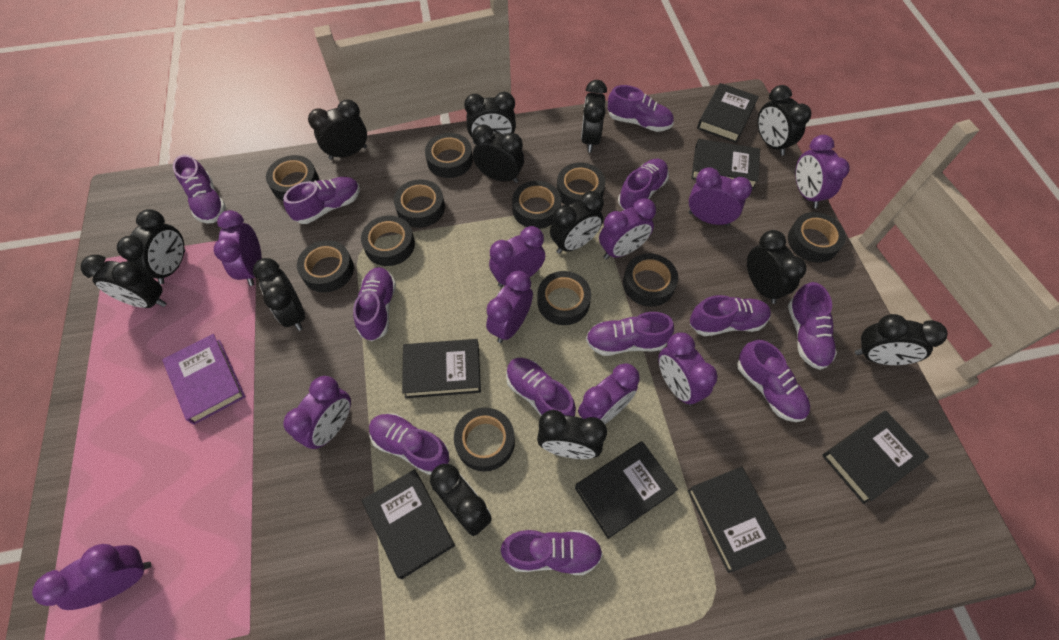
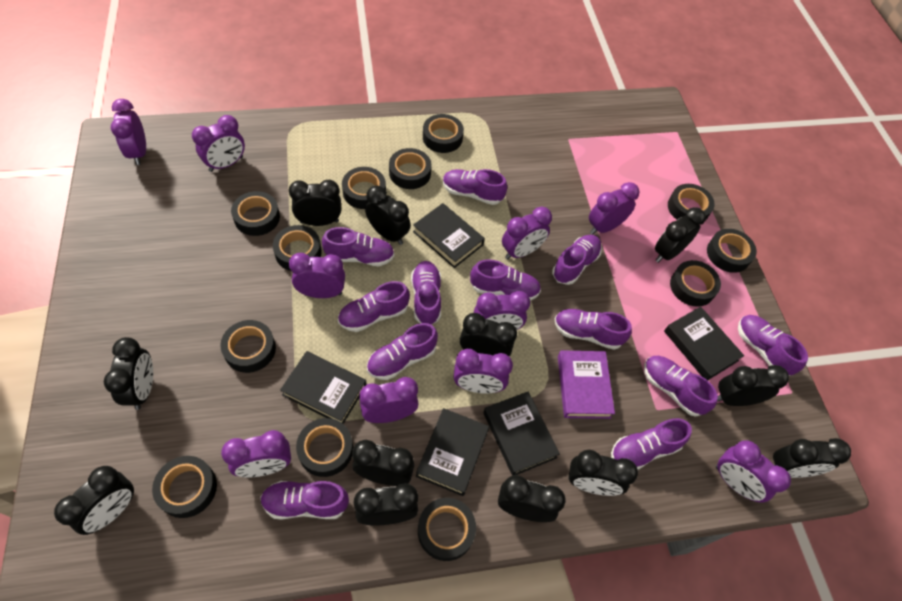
black book: 7 -> 5
black clock: 13 -> 12
black tape: 11 -> 12

